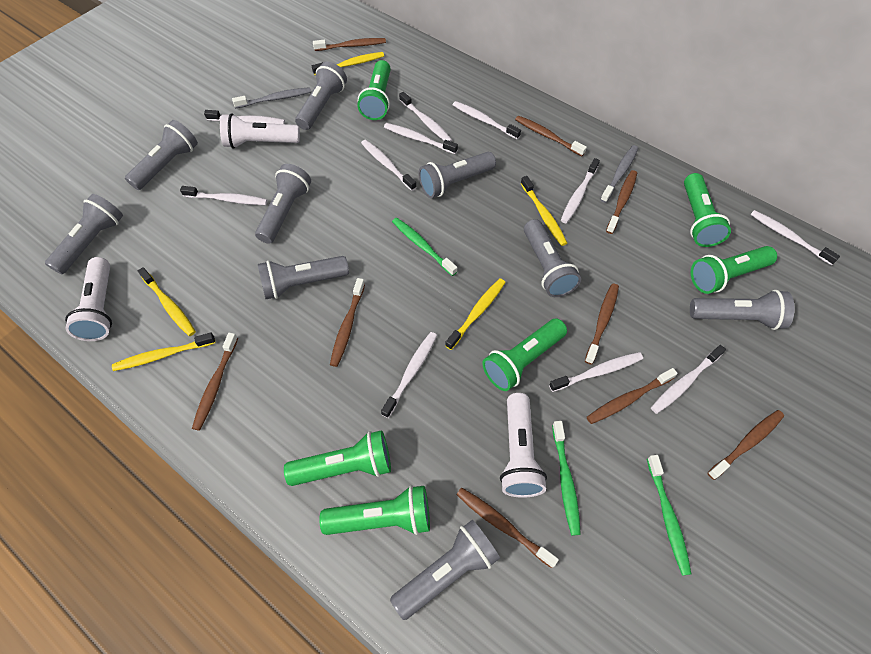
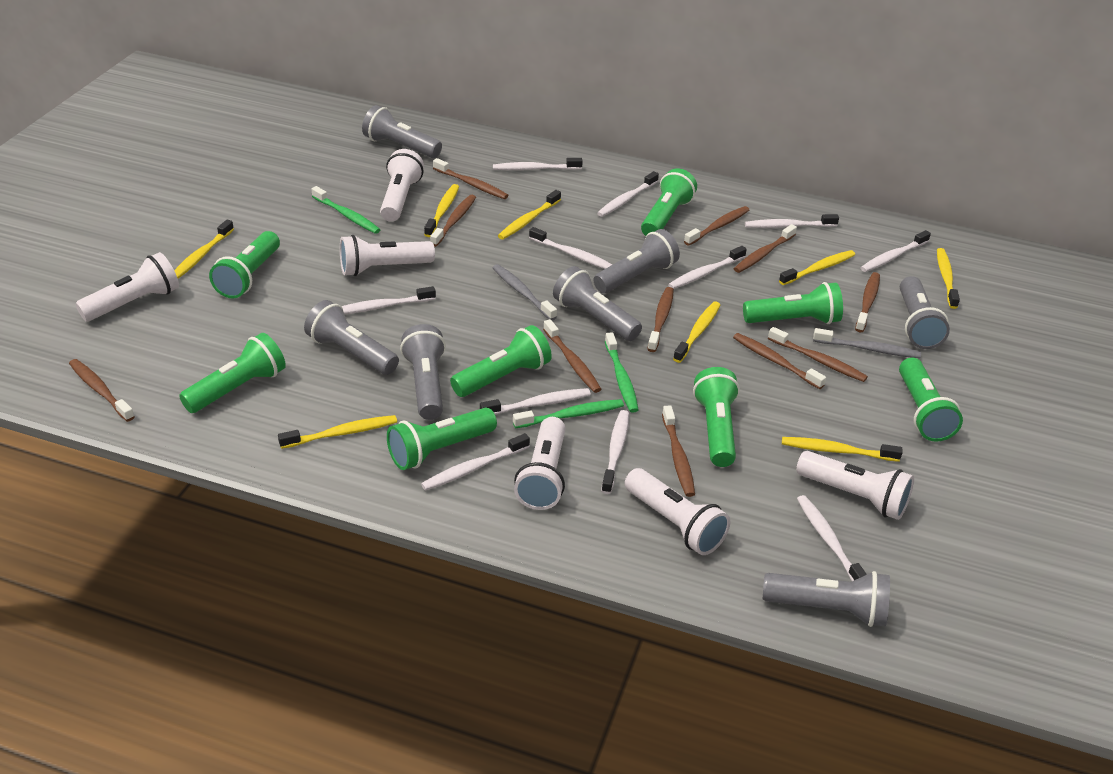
brown toothbrush: 9 -> 11
green flashlight: 6 -> 8
grey flashlight: 9 -> 7
white flashlight: 3 -> 6
yellow toothbrush: 5 -> 8

